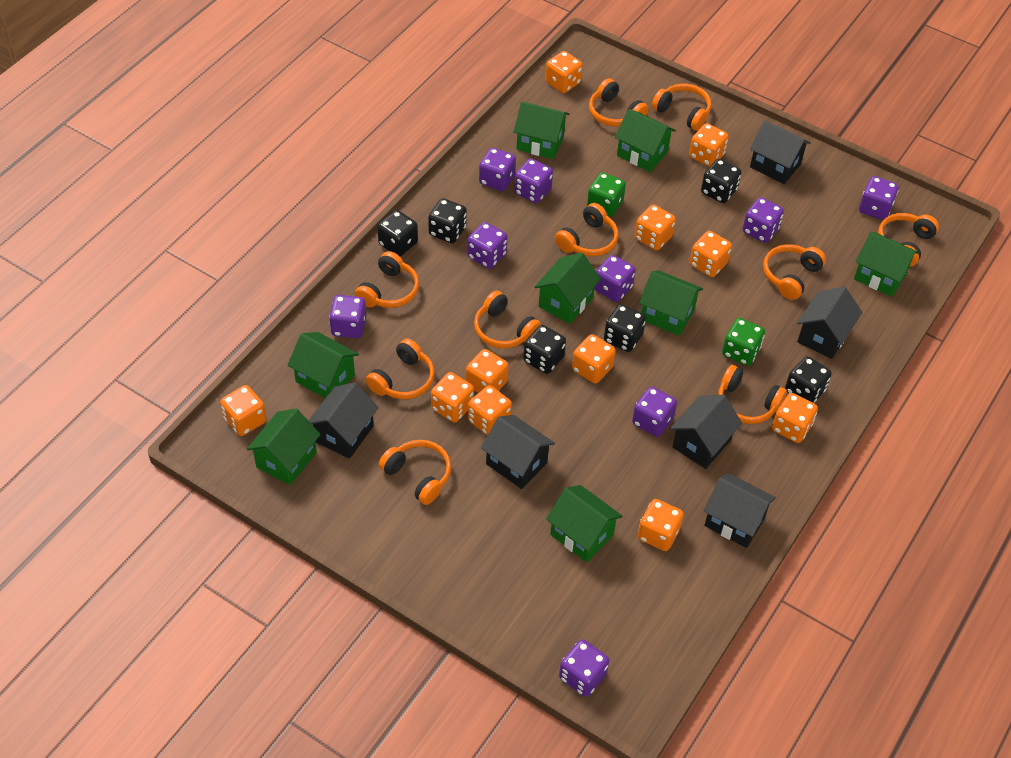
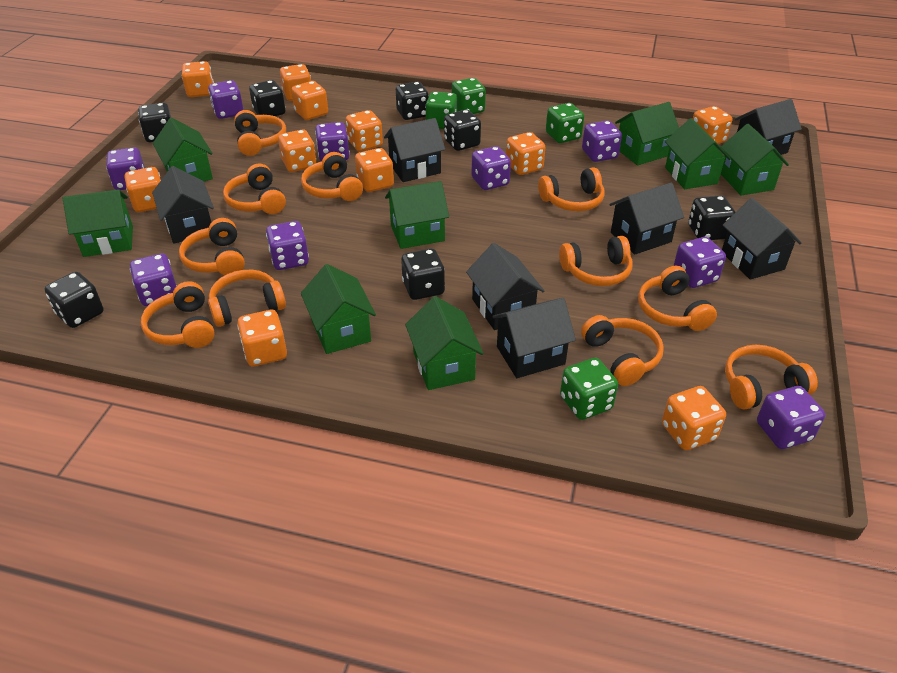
black dice: 6 -> 7
black house: 6 -> 7
green dice: 2 -> 4
orange headphones: 10 -> 11

